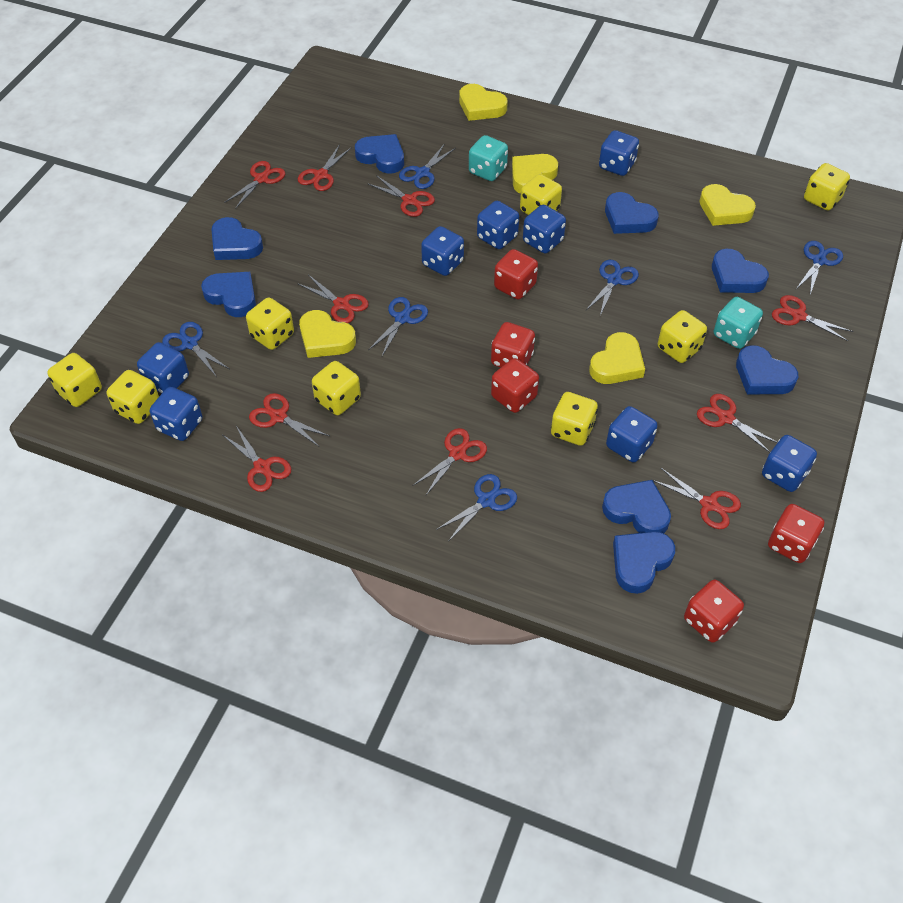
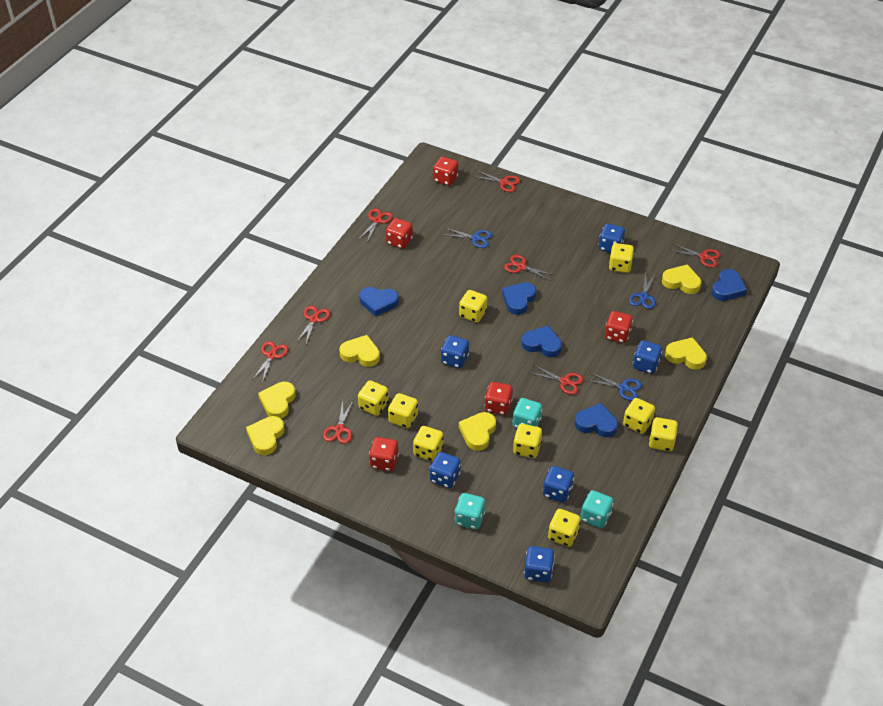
blue dice: 8 -> 6
blue heart: 8 -> 5
blue scissors: 6 -> 3
red scissors: 10 -> 8
turquoise dice: 2 -> 3
yellow dice: 8 -> 9
yellow heart: 5 -> 6

